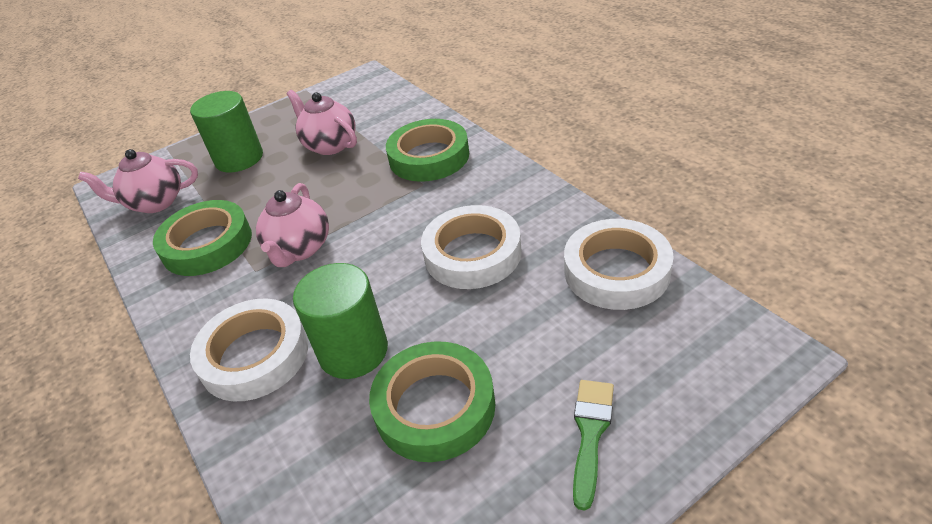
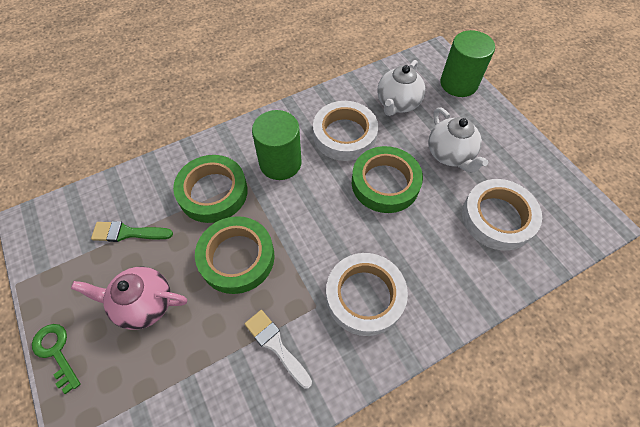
green key: 0 -> 1
pink teapot: 3 -> 1
white brush: 0 -> 1
white teapot: 0 -> 2

